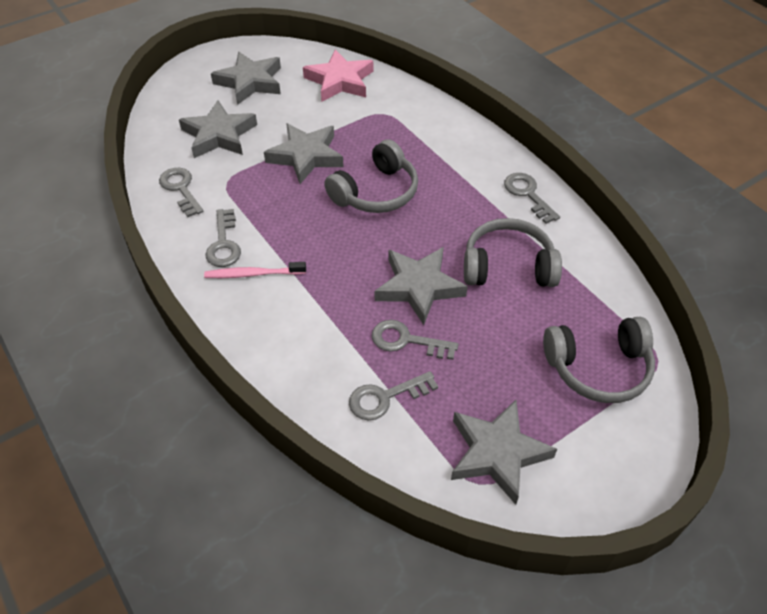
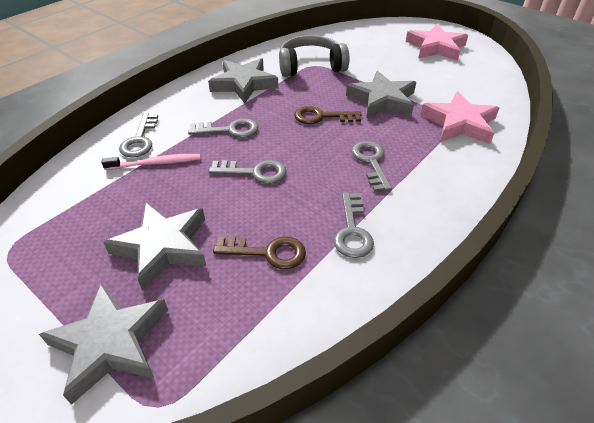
brown key: 0 -> 2
grey headphones: 3 -> 1
grey star: 5 -> 4
pink star: 1 -> 2

